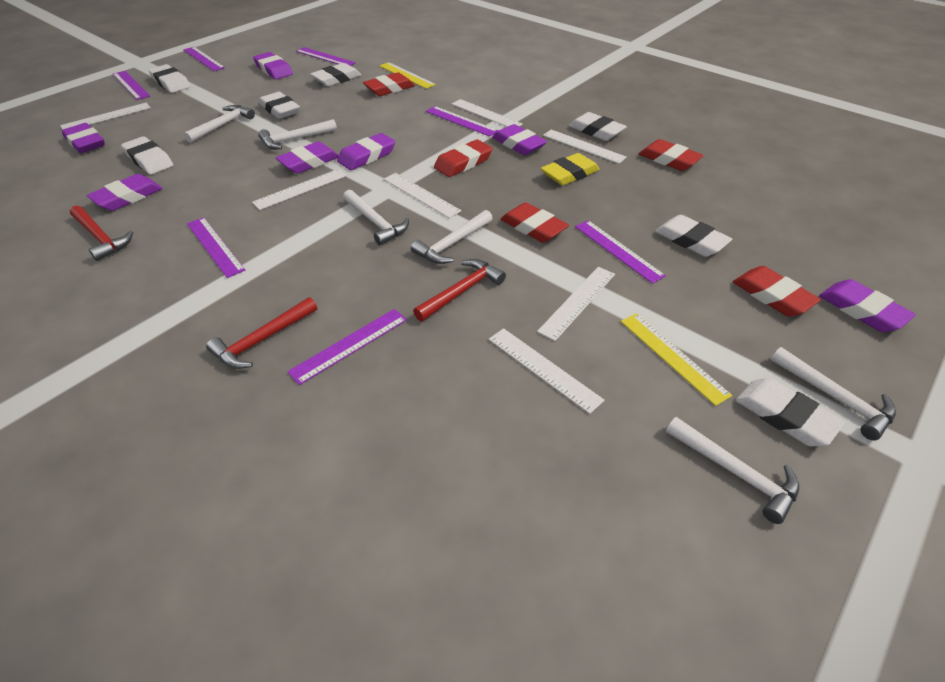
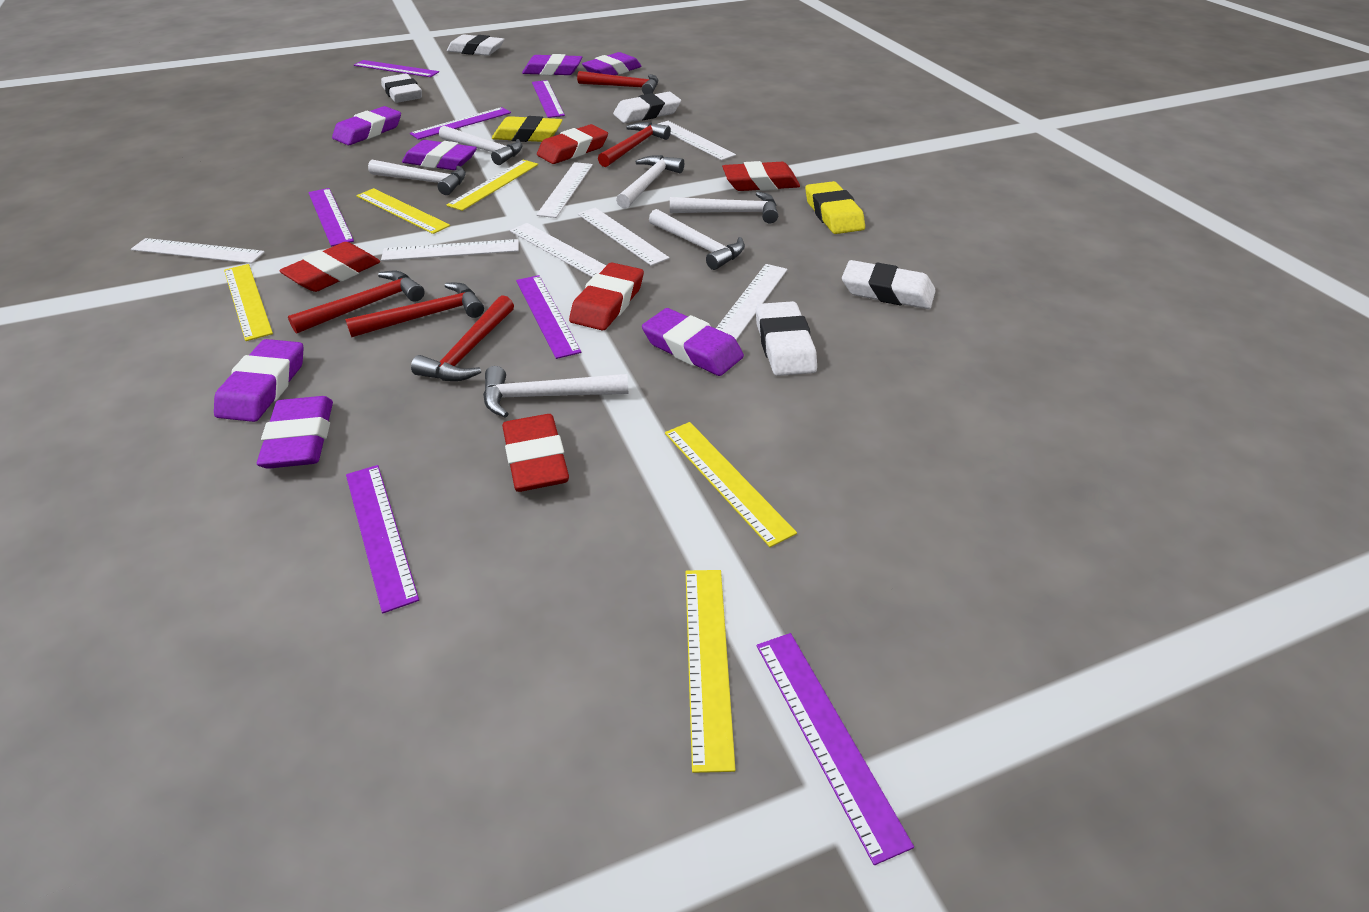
red hammer: 3 -> 5
white eraser: 7 -> 5
yellow eraser: 1 -> 2
yellow ruler: 2 -> 5

